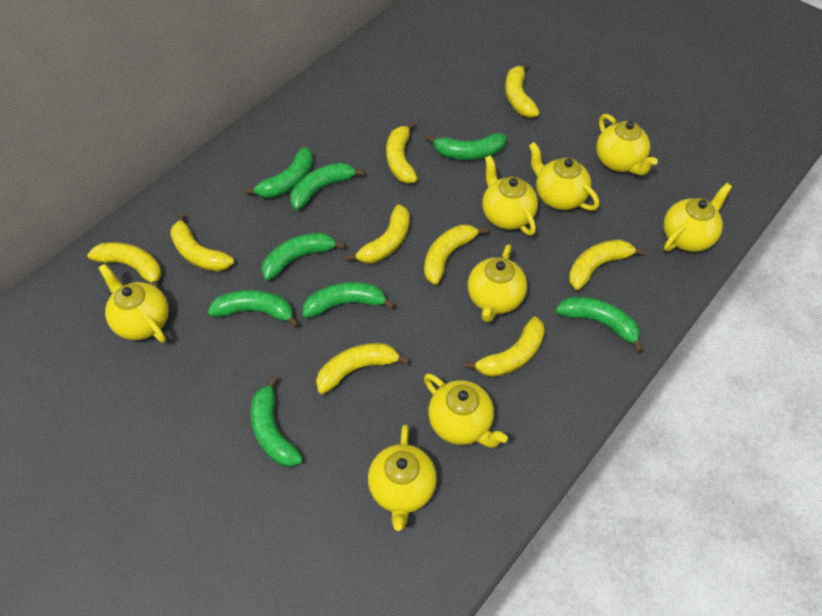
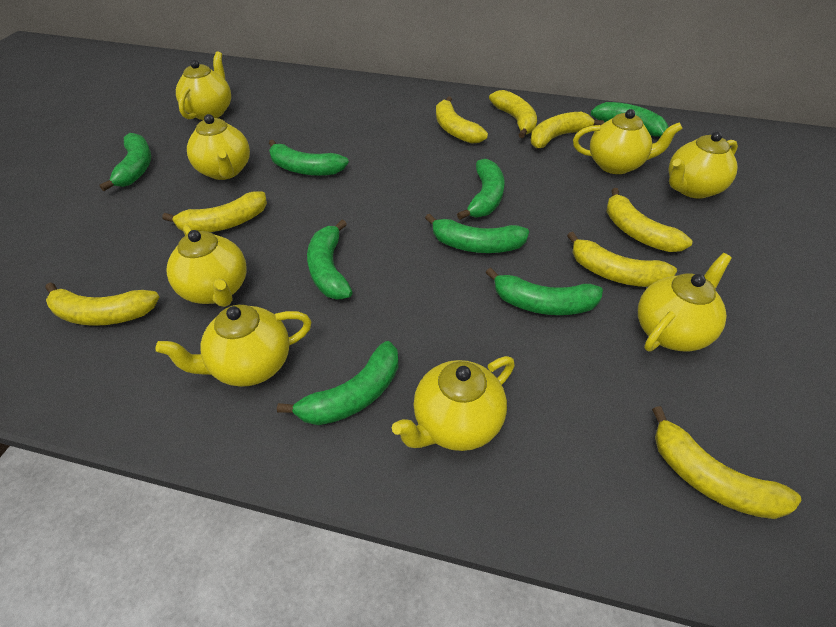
yellow banana: 9 -> 8

